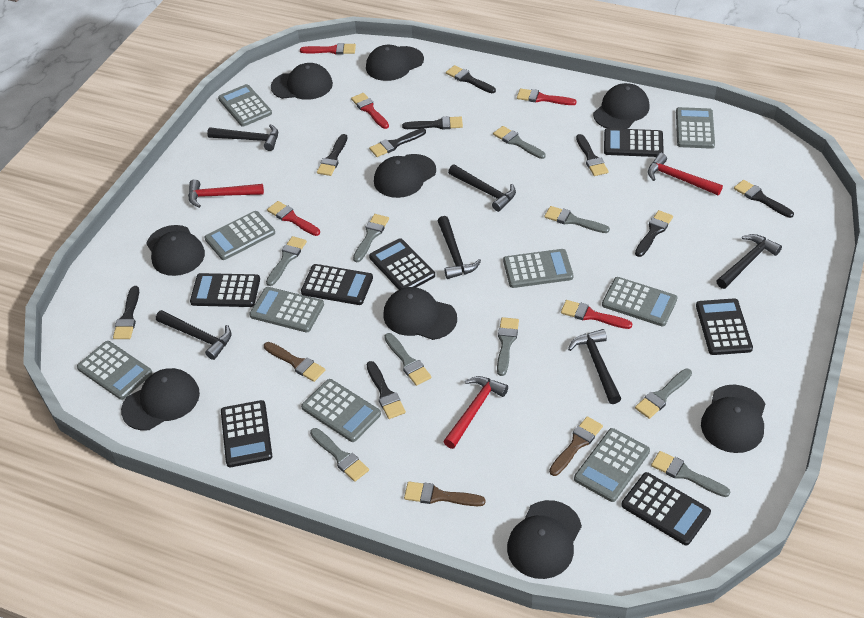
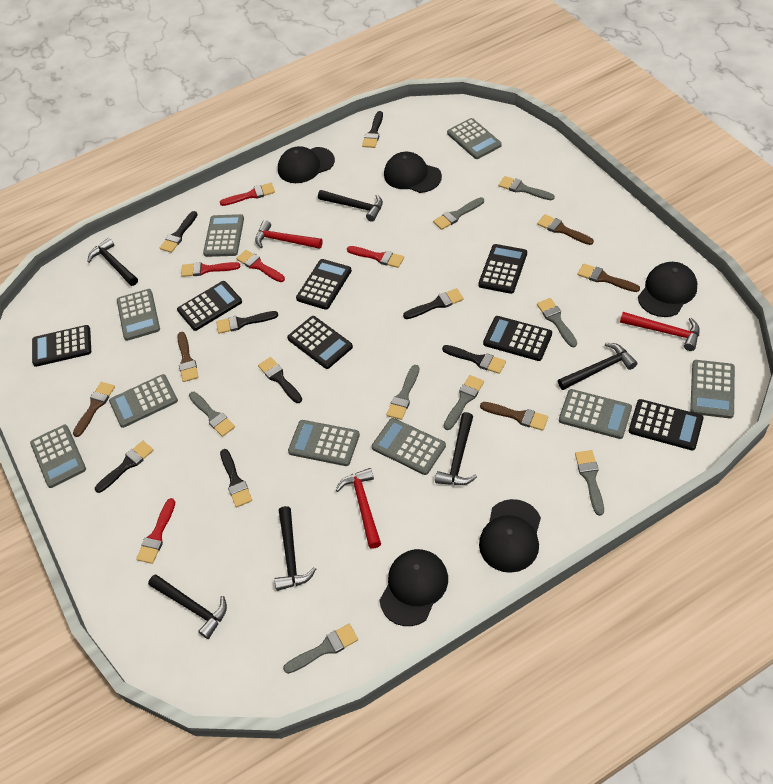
black brush: 9 -> 8
black cap: 9 -> 5
brown brush: 3 -> 5
grey brush: 9 -> 8

